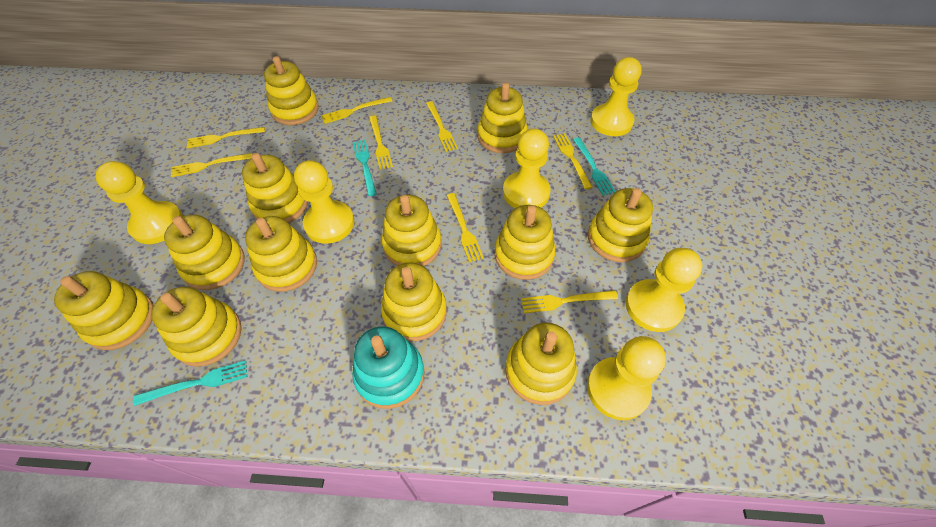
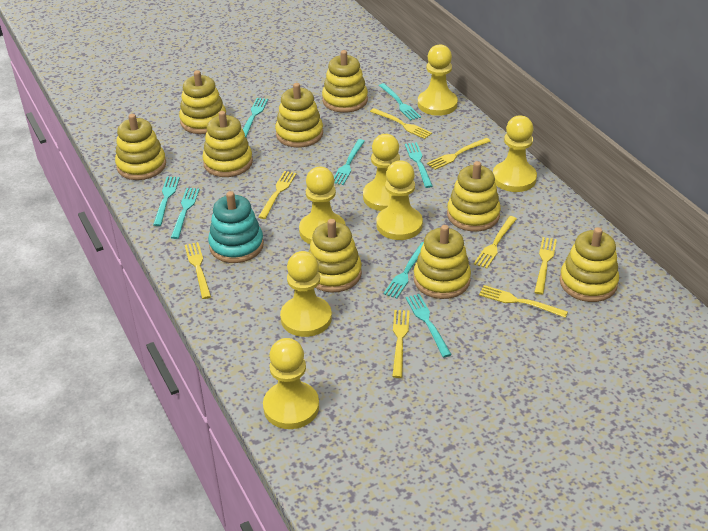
turquoise fork: 3 -> 8
yellow pawn: 6 -> 7
yellow stacking toy: 12 -> 9

